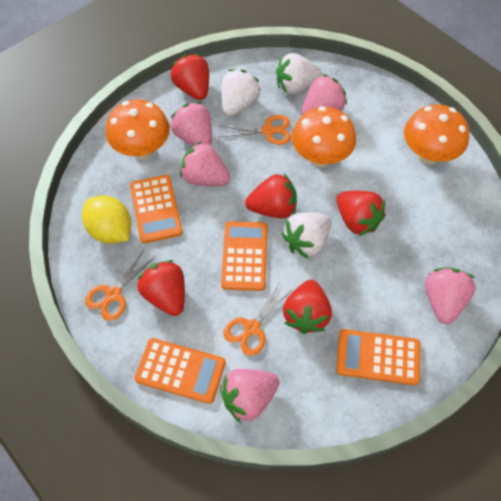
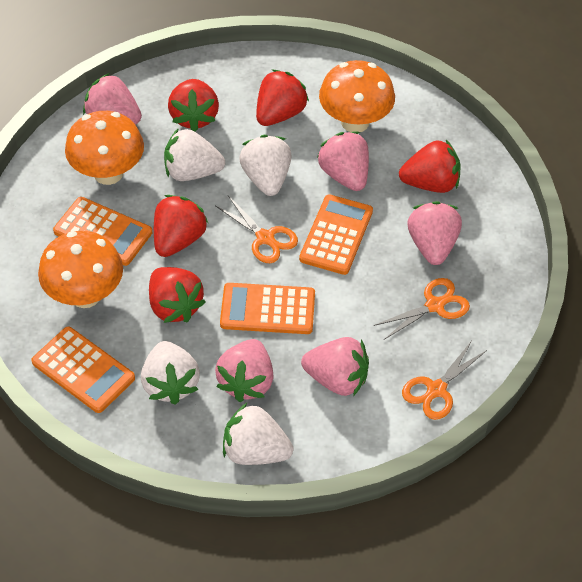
white strawberry: 3 -> 4
yellow lemon: 1 -> 0

